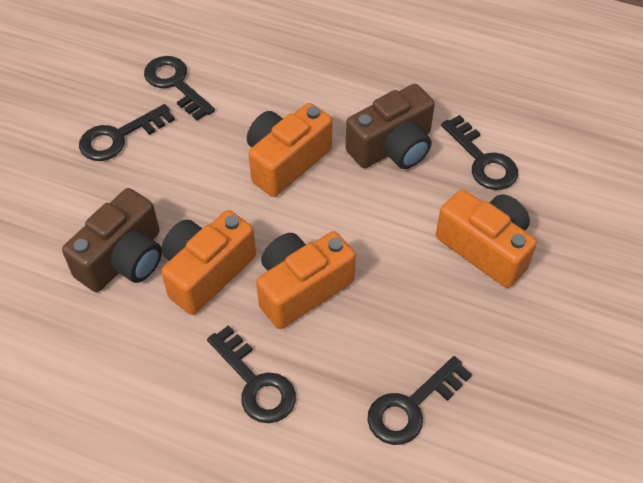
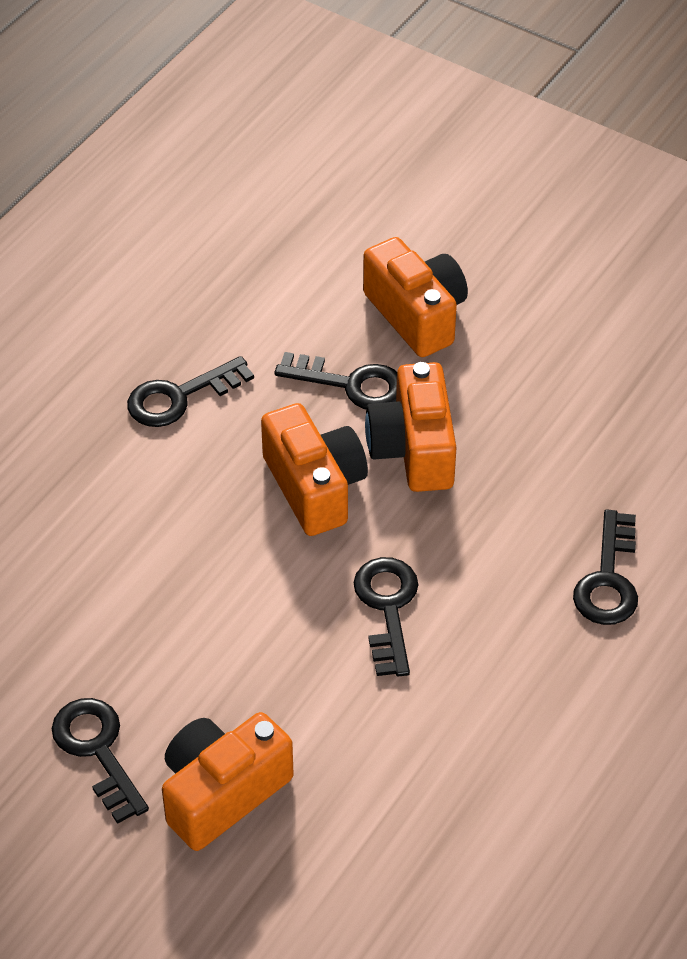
brown camera: 2 -> 0

